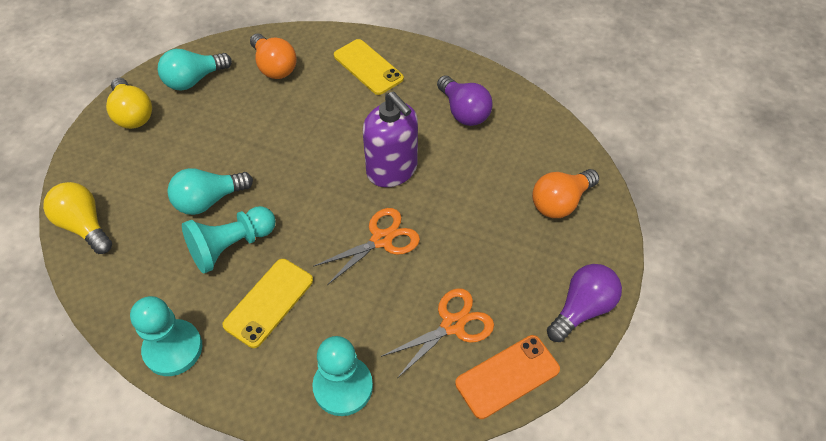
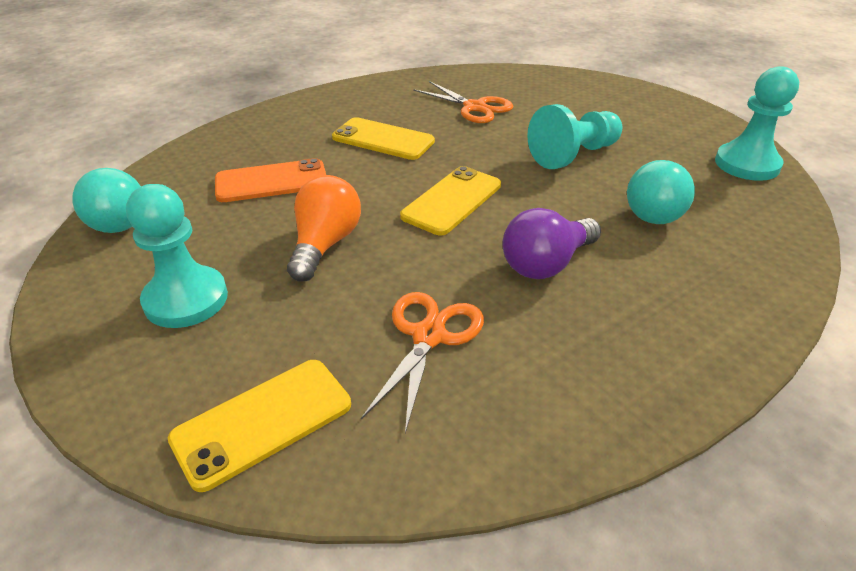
orange light bulb: 2 -> 1
purple light bulb: 2 -> 1
purple soap dispenser: 1 -> 0
yellow light bulb: 2 -> 0
yellow phone: 2 -> 3

